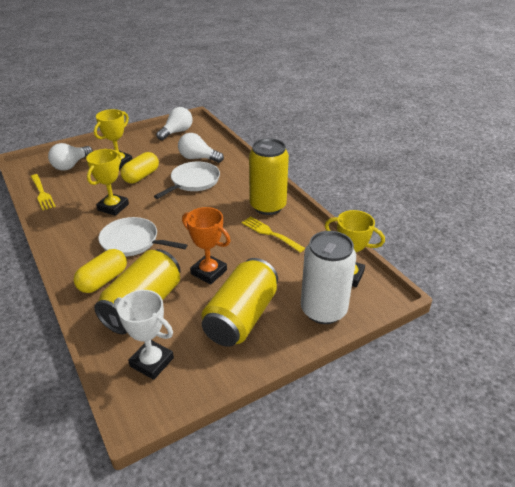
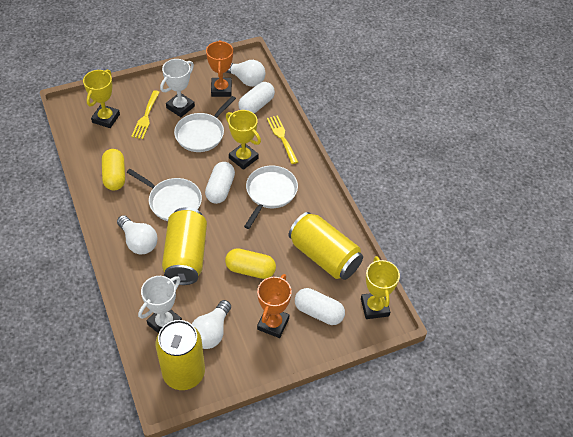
orange trophy: 1 -> 2
white can: 1 -> 0
white capsule: 0 -> 3
white pan: 2 -> 3
white trophy: 1 -> 2

